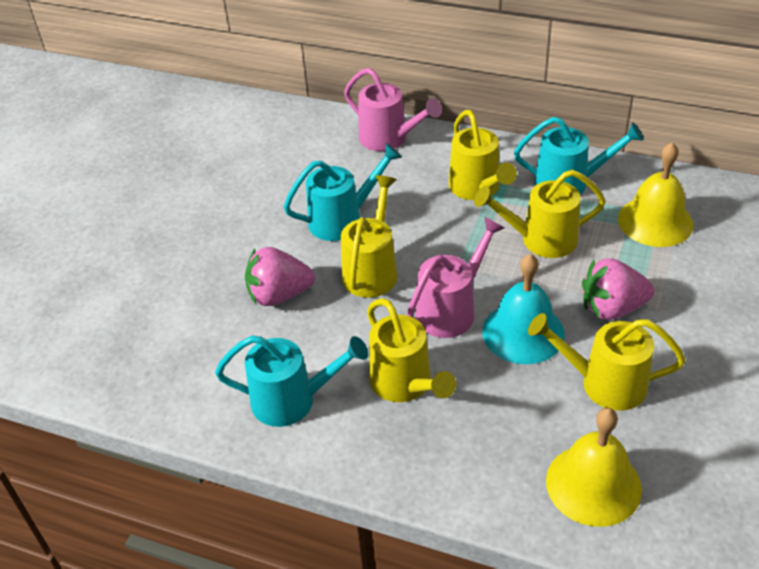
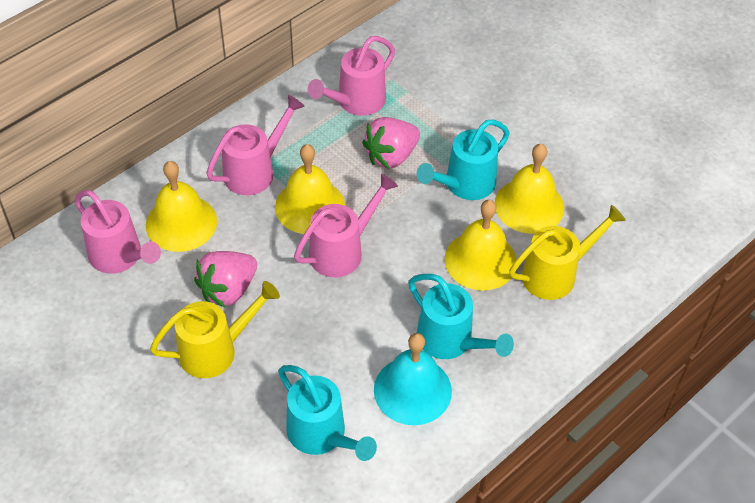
pink watering can: 2 -> 4
yellow bell: 2 -> 4
yellow watering can: 5 -> 2

